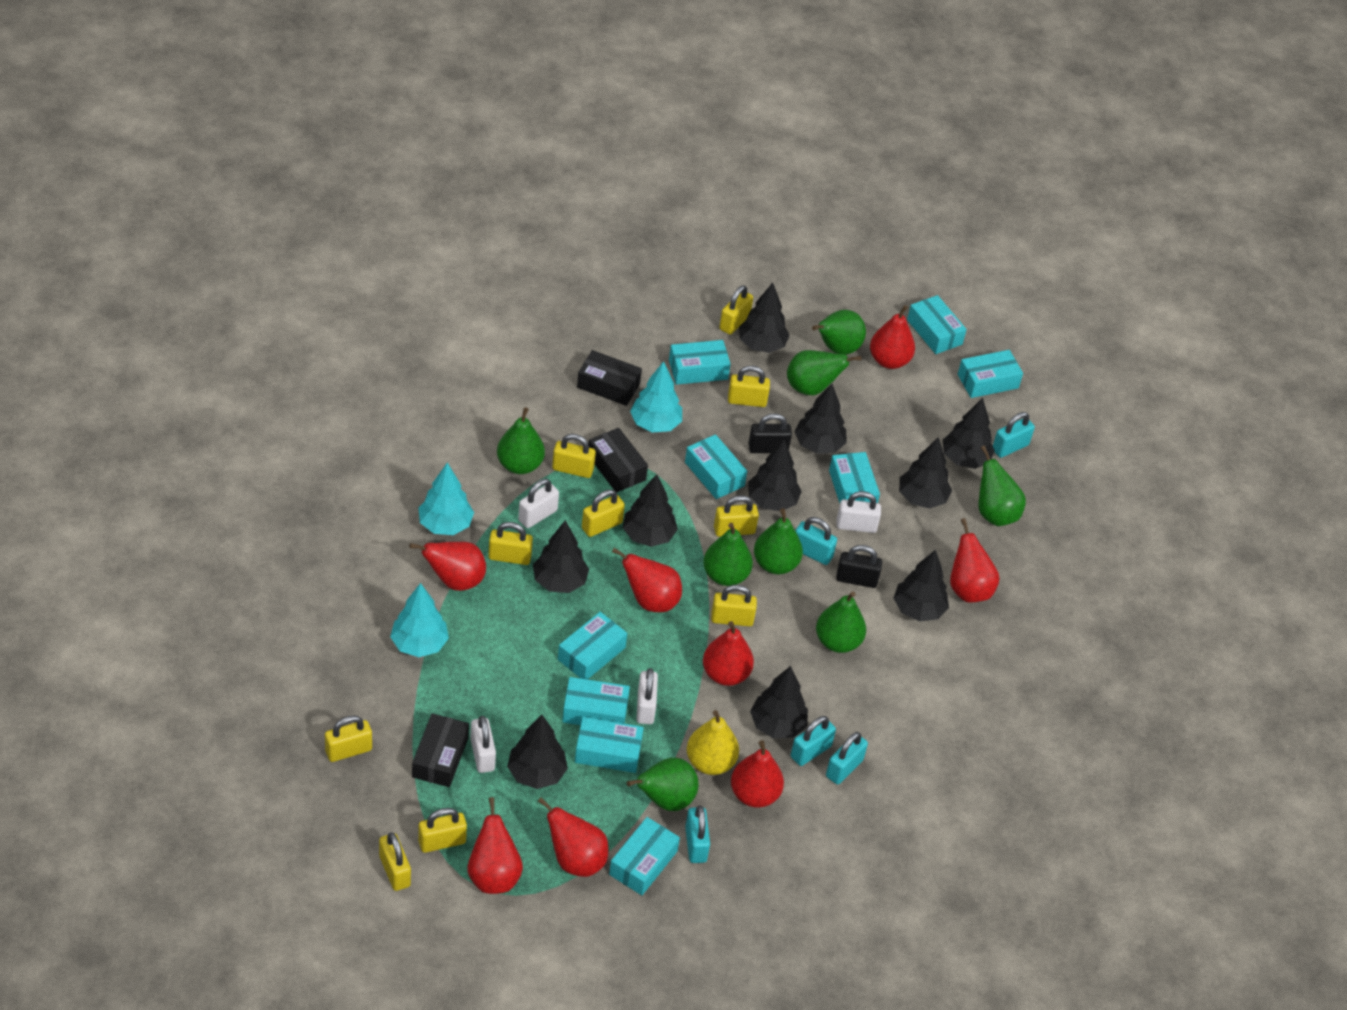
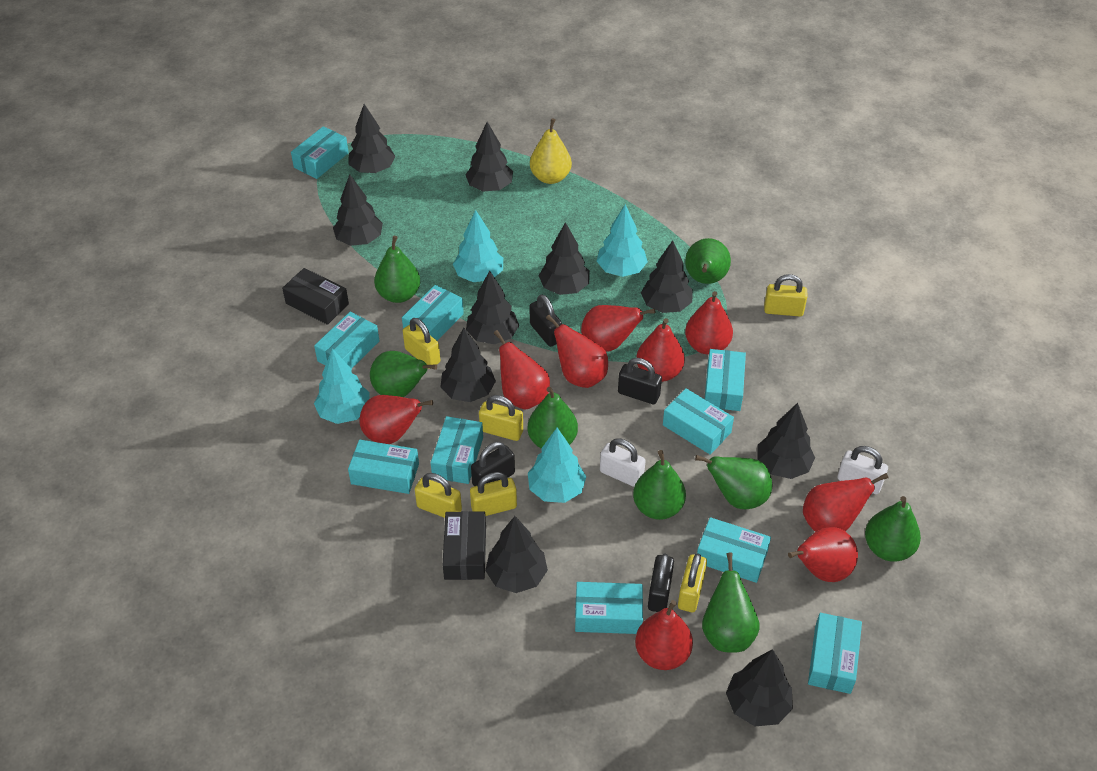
black box: 3 -> 2
black padlock: 2 -> 4
red pear: 8 -> 9
turquoise box: 9 -> 10
turquoise padlock: 5 -> 0
turquoise tree: 3 -> 4
white padlock: 4 -> 2
yellow padlock: 10 -> 6

